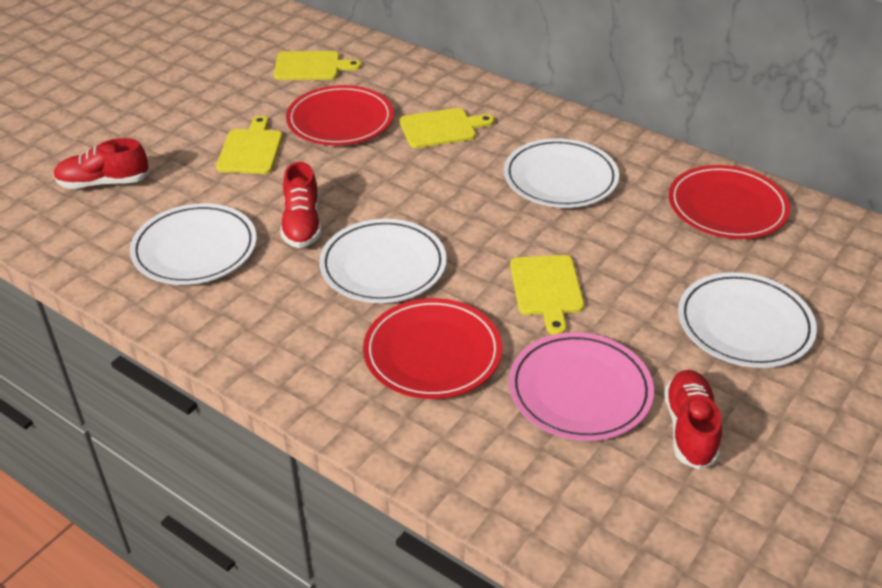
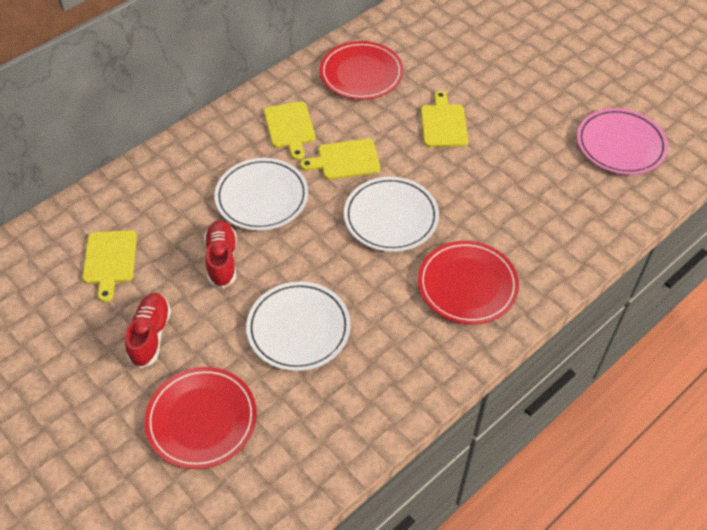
red shoe: 3 -> 2
white plate: 4 -> 3

